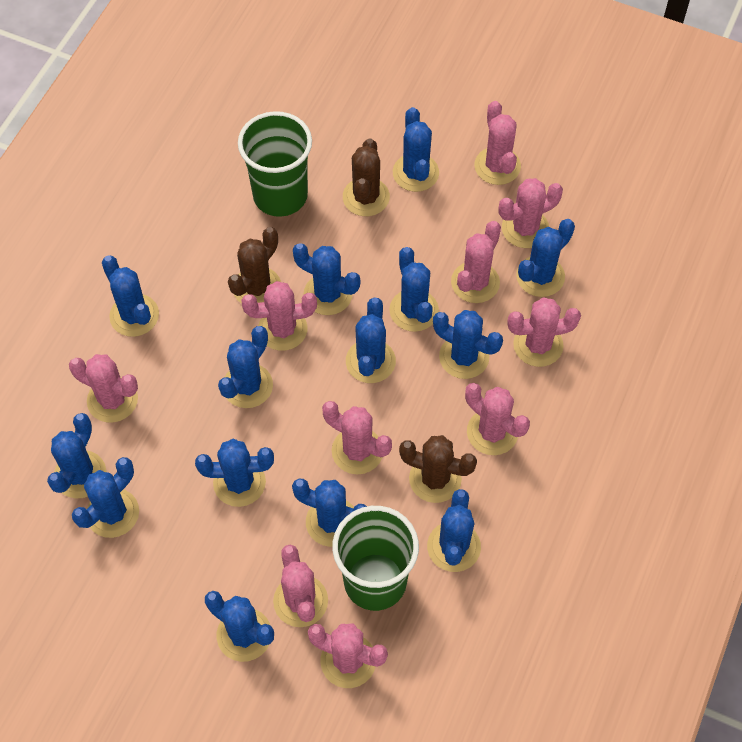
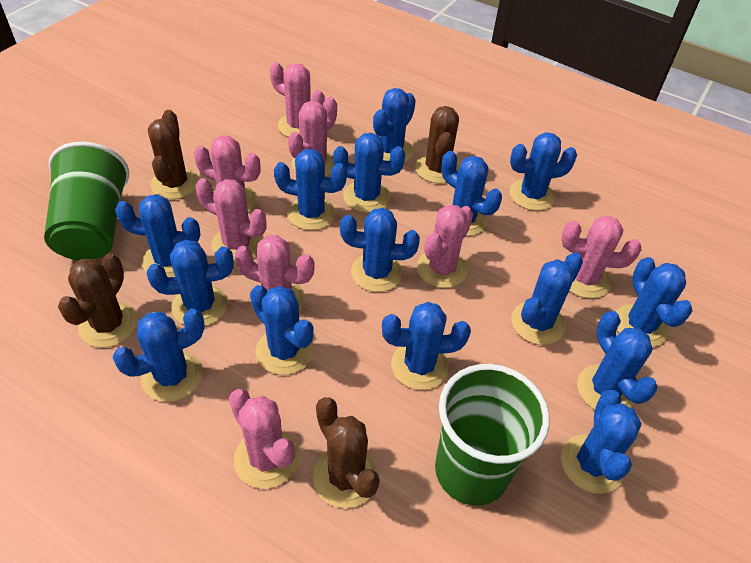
blue cactus: 14 -> 15
brown cactus: 3 -> 4
pink cactus: 10 -> 8

